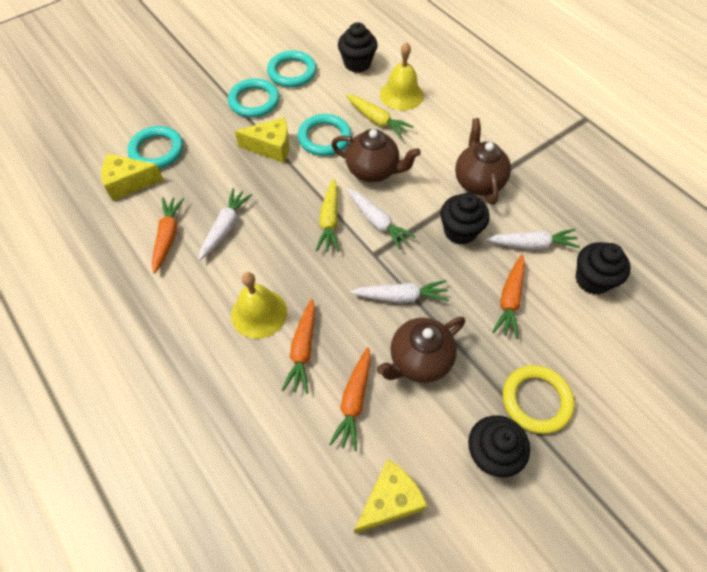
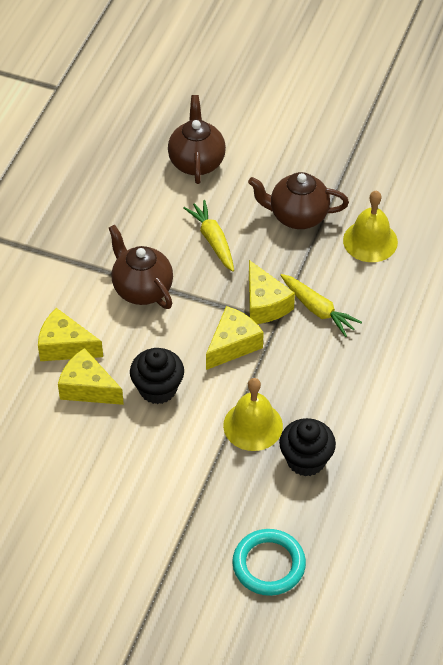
black cupcake: 4 -> 2
orange carrot: 4 -> 0
turquoise ring: 4 -> 1
white carrot: 4 -> 0
yellow cheese: 3 -> 4
yellow ring: 1 -> 0

